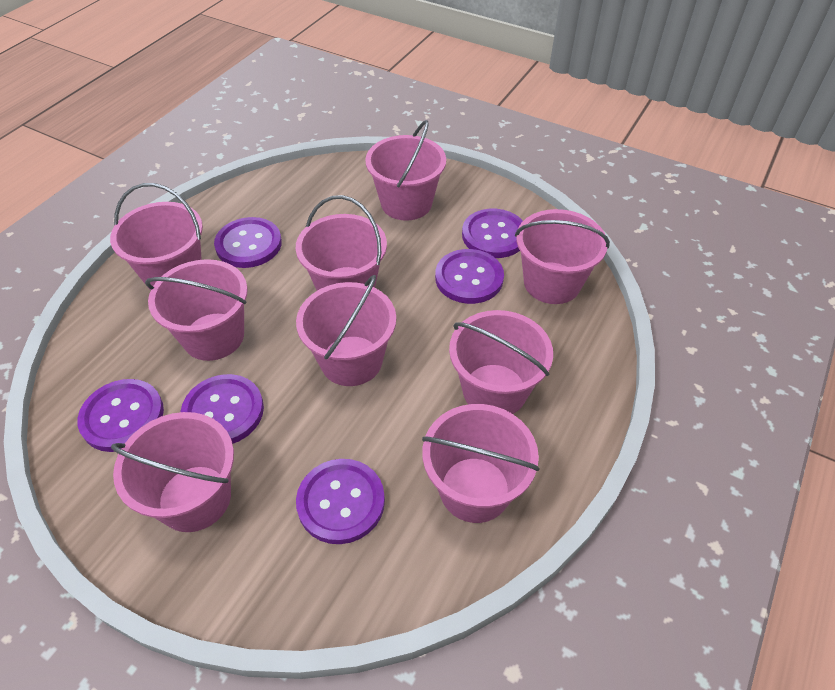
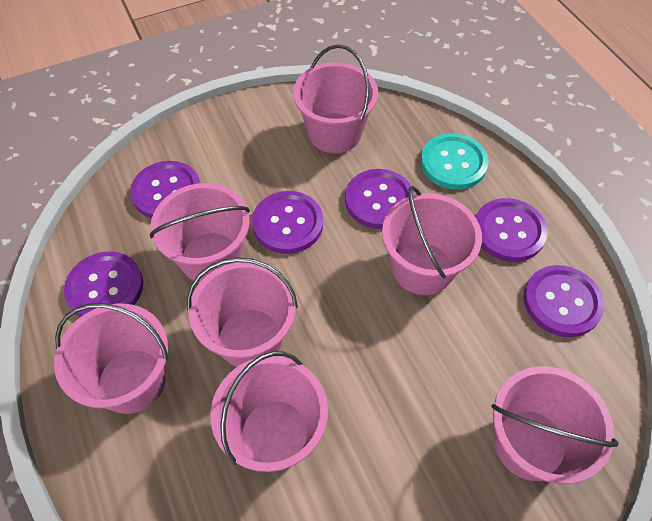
pink bucket: 9 -> 7
turquoise button: 0 -> 1

